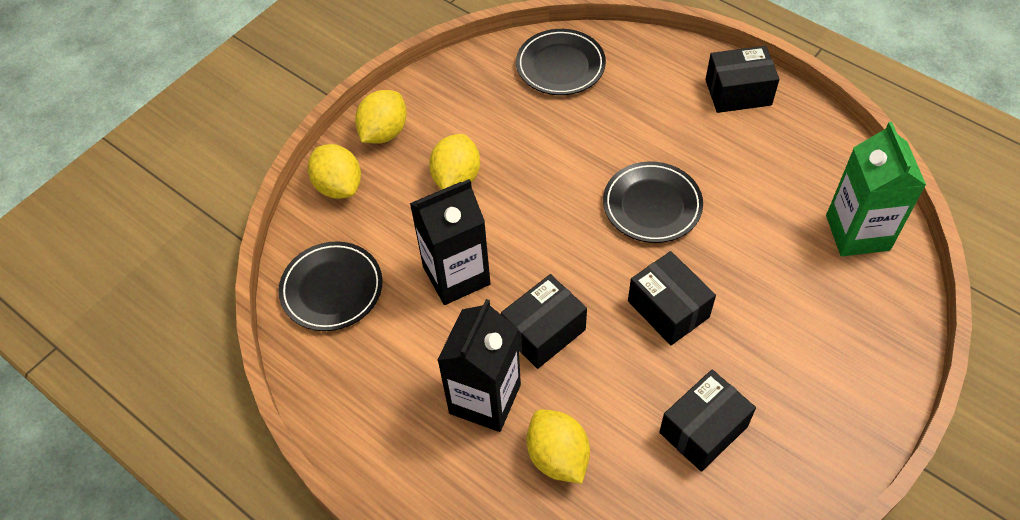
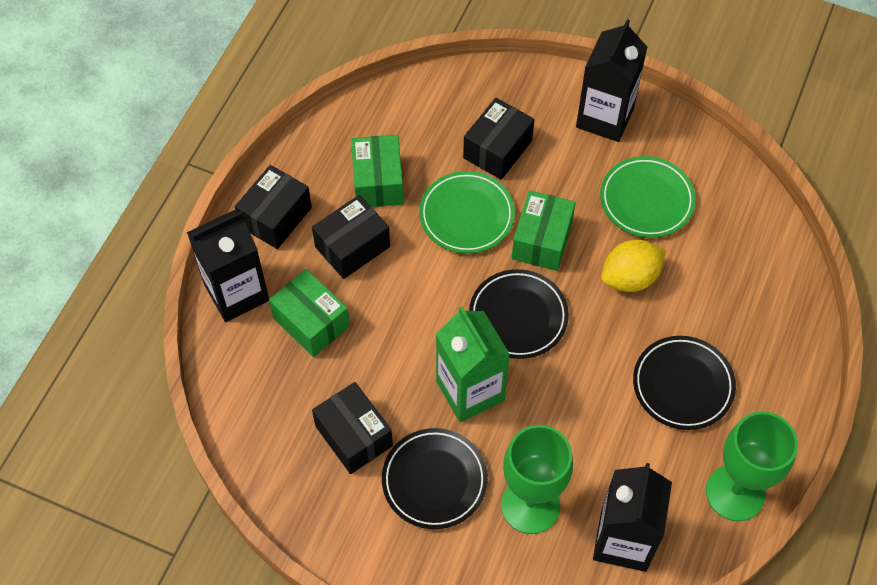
black carton: 2 -> 3
green box: 0 -> 3
green goblet: 0 -> 2
green plate: 0 -> 2
yellow lemon: 4 -> 1

